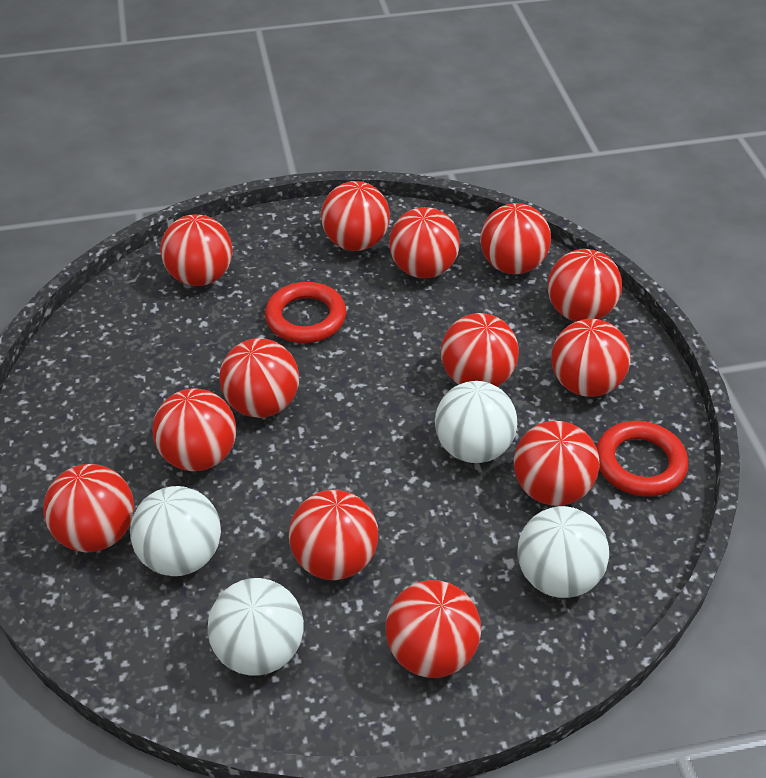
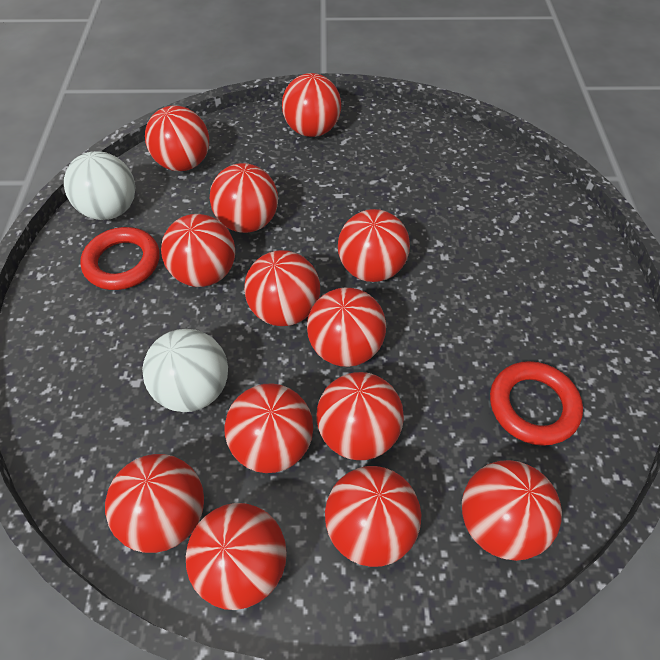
white ball: 4 -> 2

